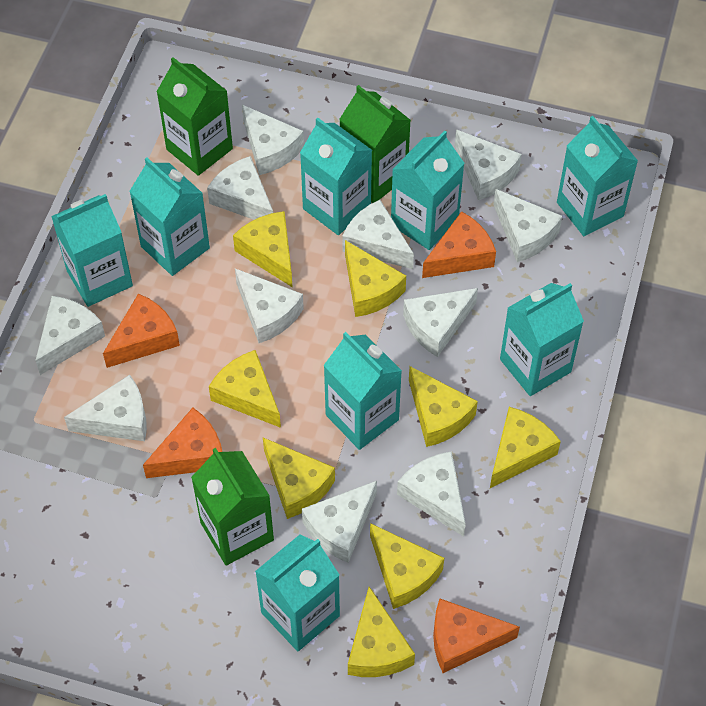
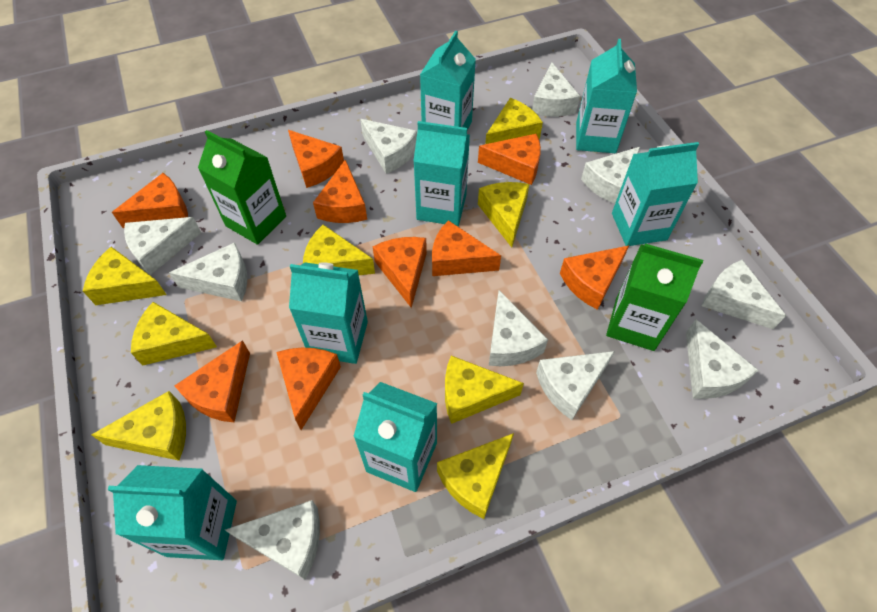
green carton: 3 -> 2
orange cheese: 4 -> 9
turquoise carton: 8 -> 7
white cheese: 11 -> 10

